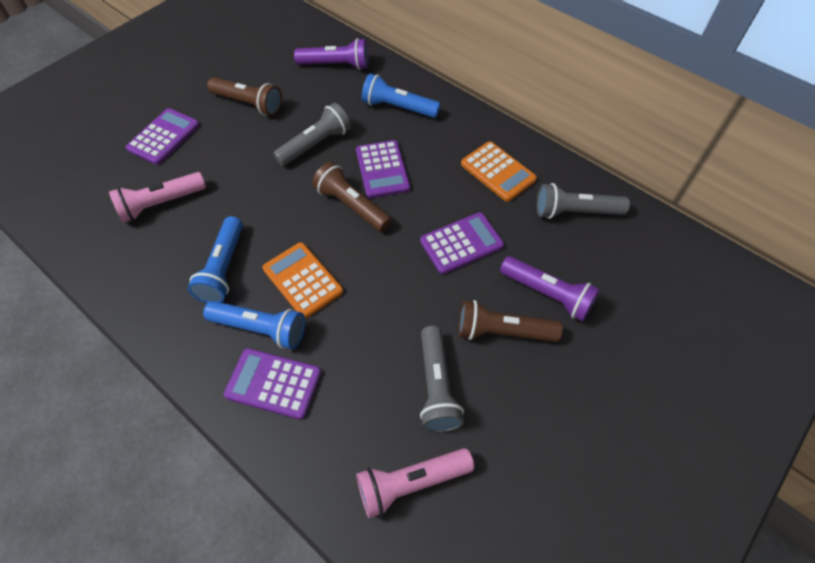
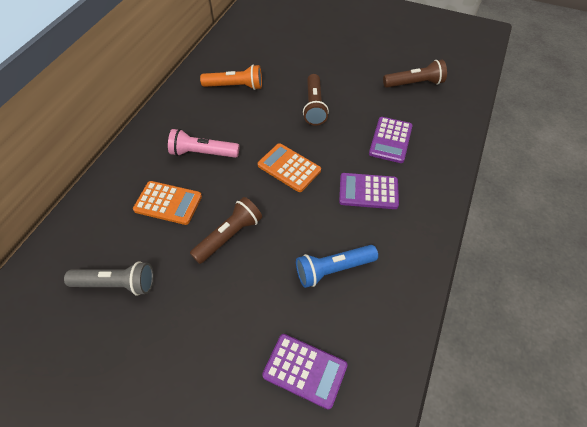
blue flashlight: 3 -> 1
grey flashlight: 3 -> 1
orange flashlight: 0 -> 1
pink flashlight: 2 -> 1
purple calculator: 4 -> 3
purple flashlight: 2 -> 0

